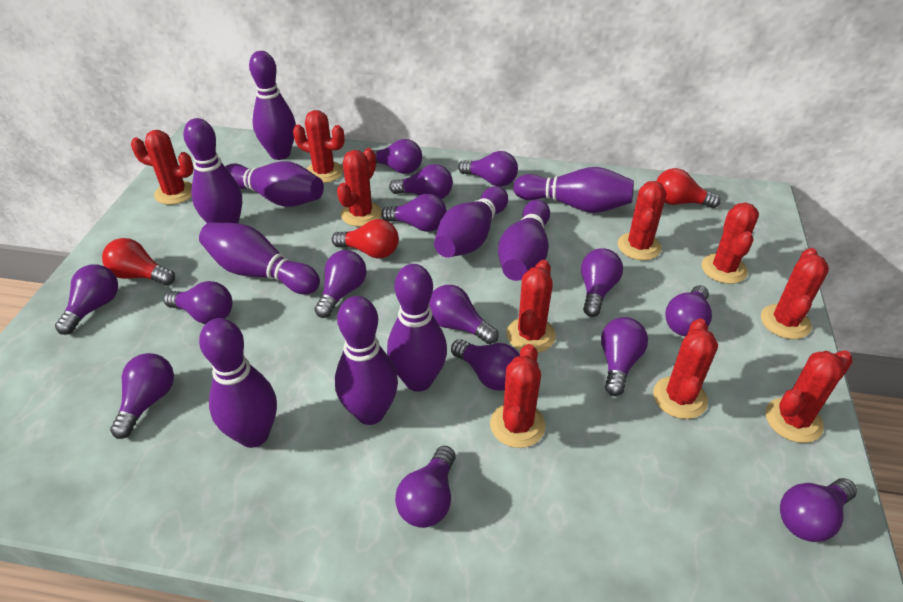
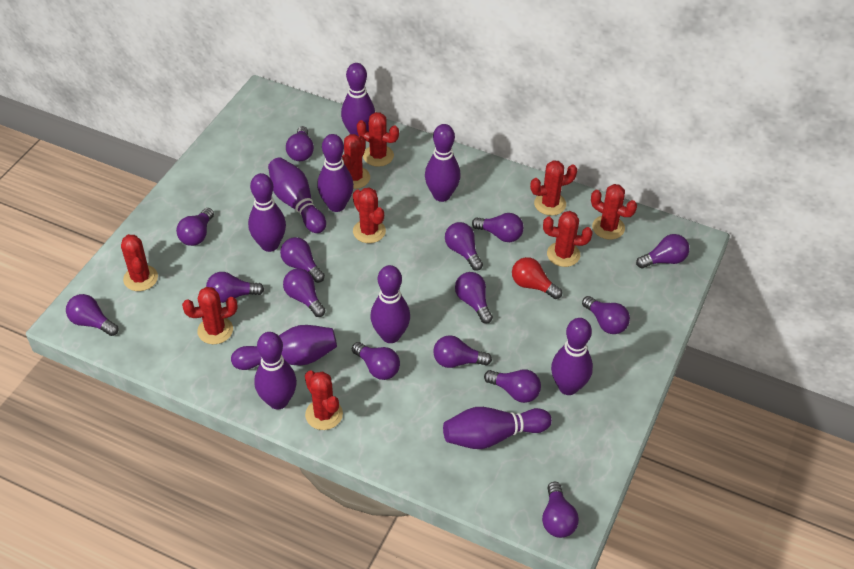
red cactus: 10 -> 9
red light bulb: 3 -> 1

